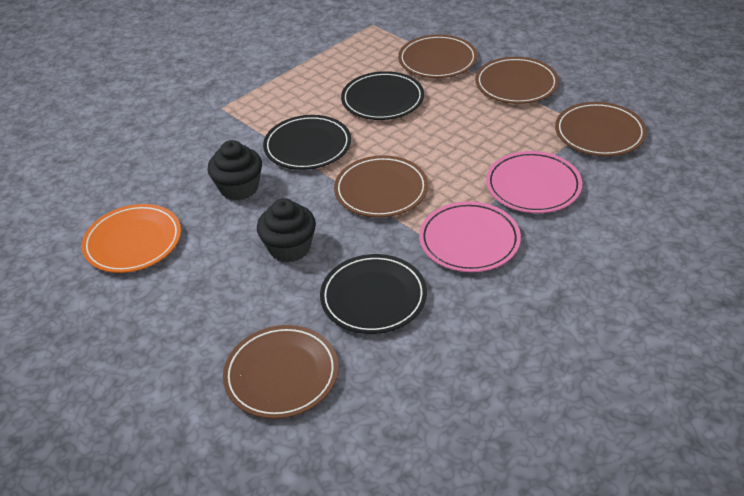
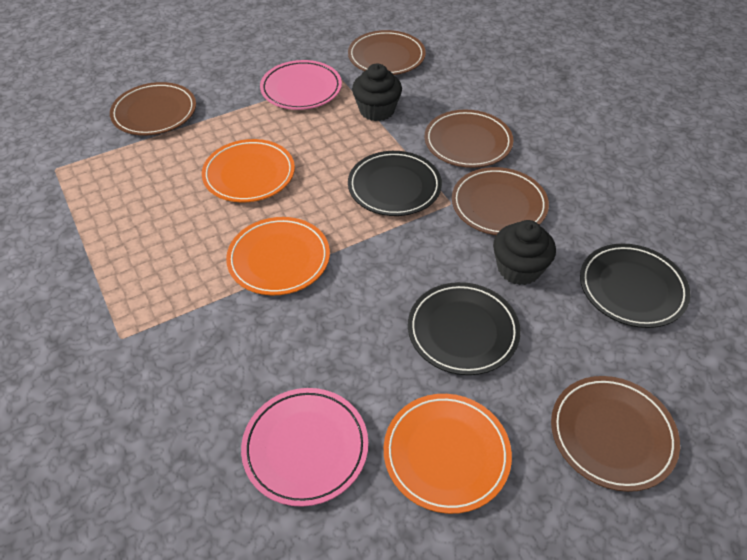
orange plate: 1 -> 3

